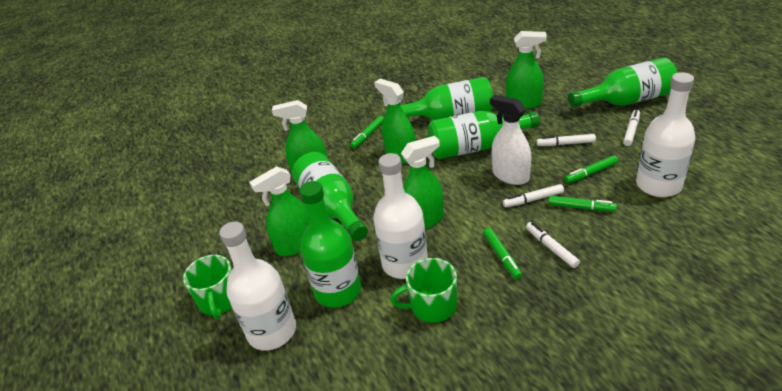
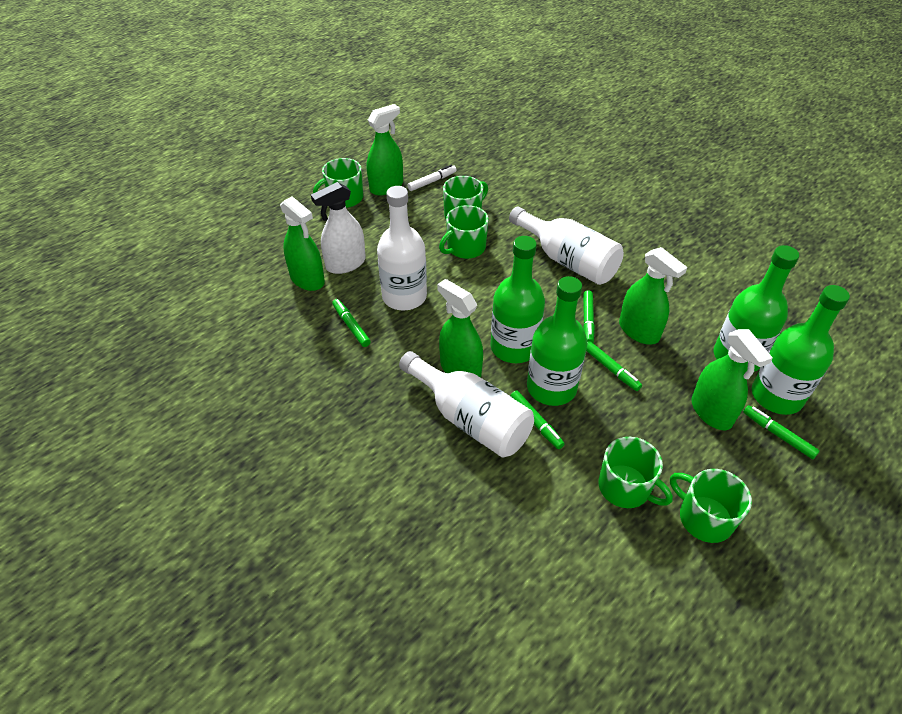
green bottle: 5 -> 4
green marker: 4 -> 5
green mug: 2 -> 5
white marker: 4 -> 1

